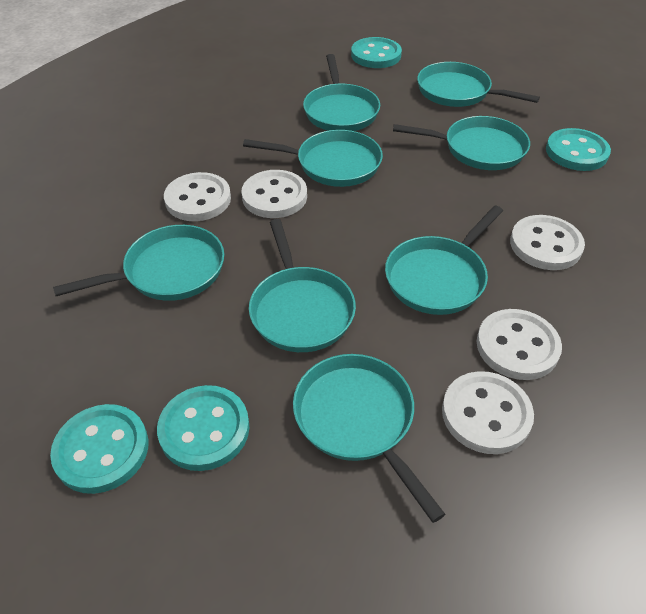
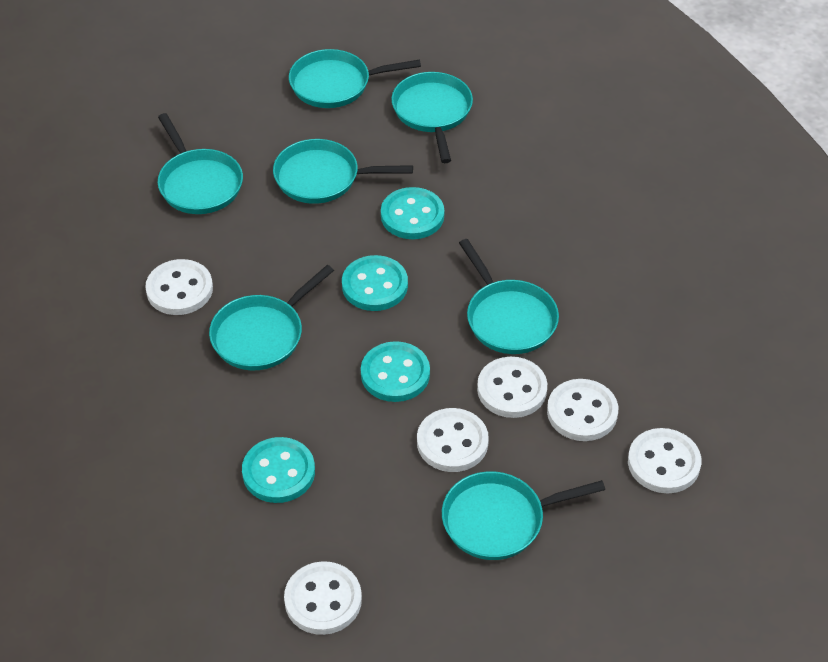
turquoise pan: 8 -> 7
white button: 5 -> 6

